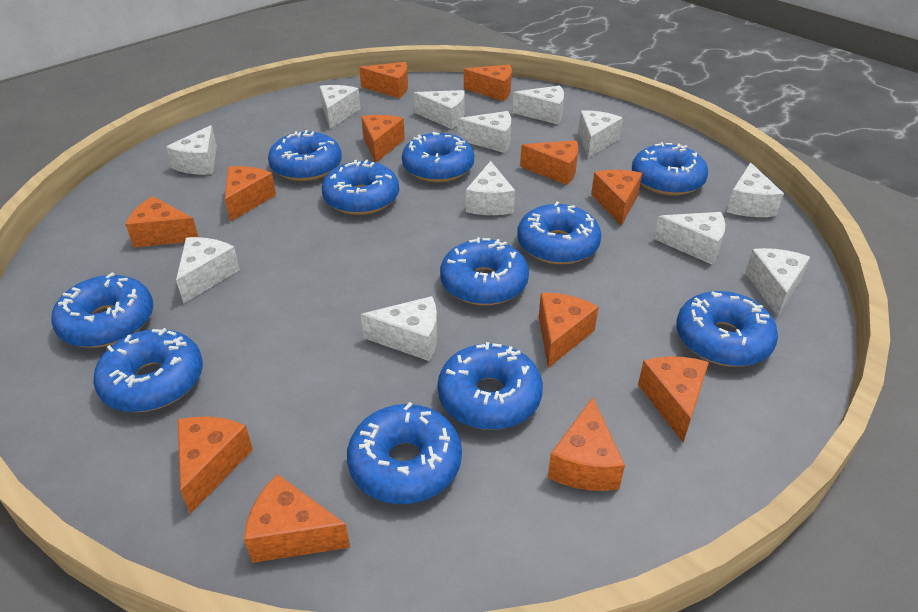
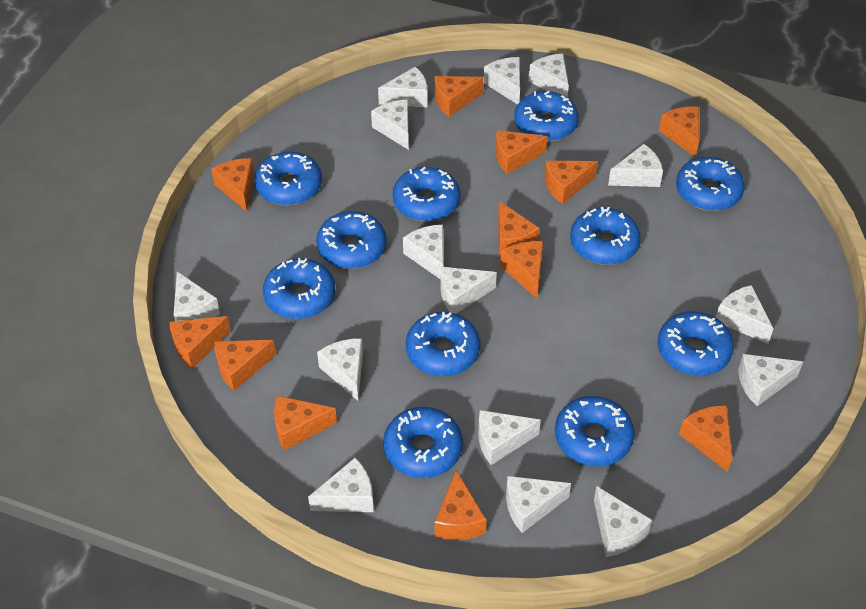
white cheese: 12 -> 15

